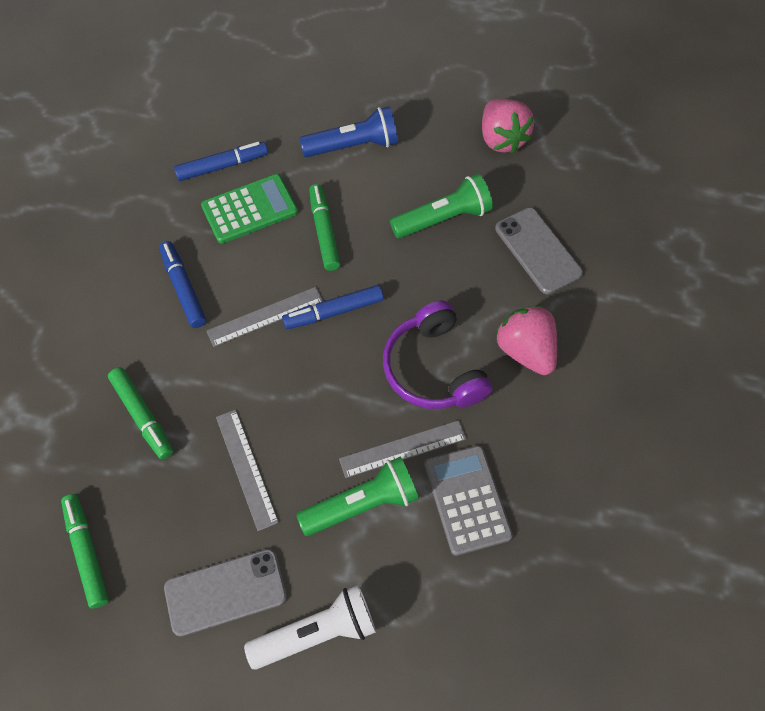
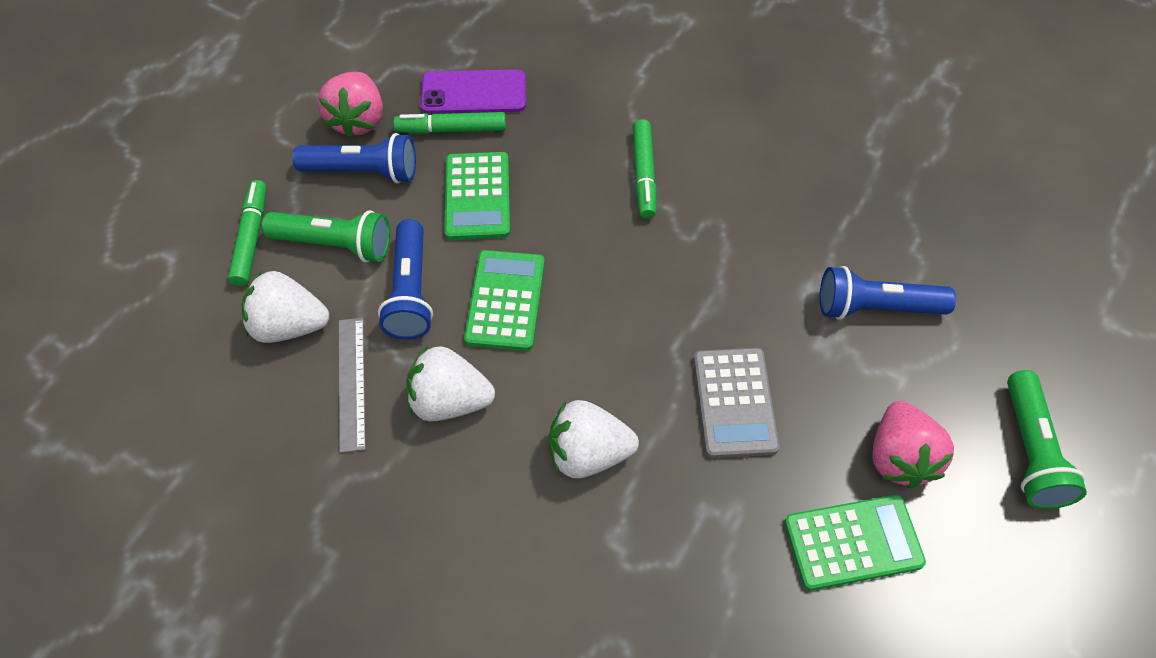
blue flashlight: 1 -> 3
blue marker: 3 -> 0
green calculator: 1 -> 3
grey phone: 2 -> 0
grey ruler: 3 -> 1
purple headphones: 1 -> 0
purple phone: 0 -> 1
white flashlight: 1 -> 0
white strawberry: 0 -> 3

